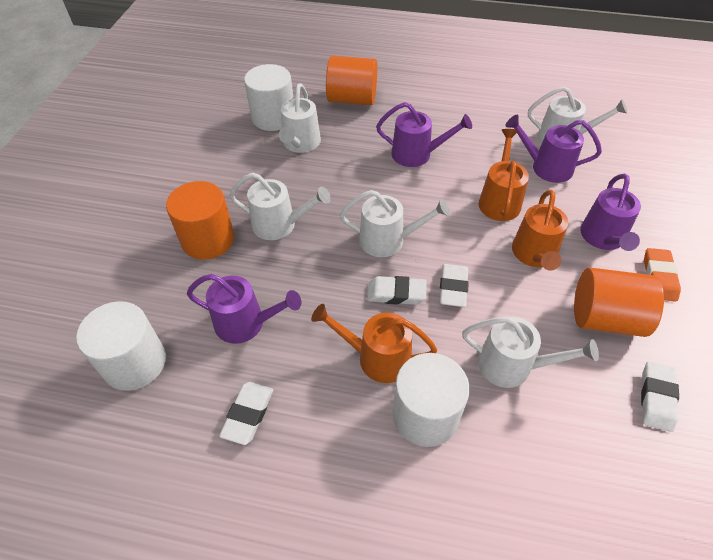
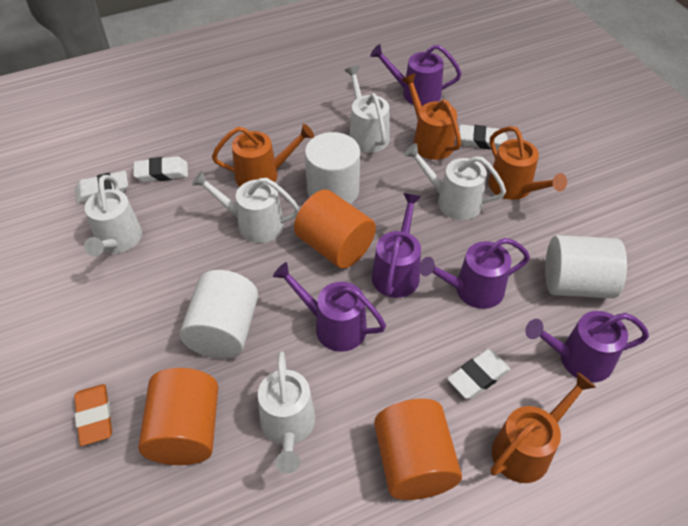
orange watering can: 3 -> 4
purple watering can: 4 -> 5

